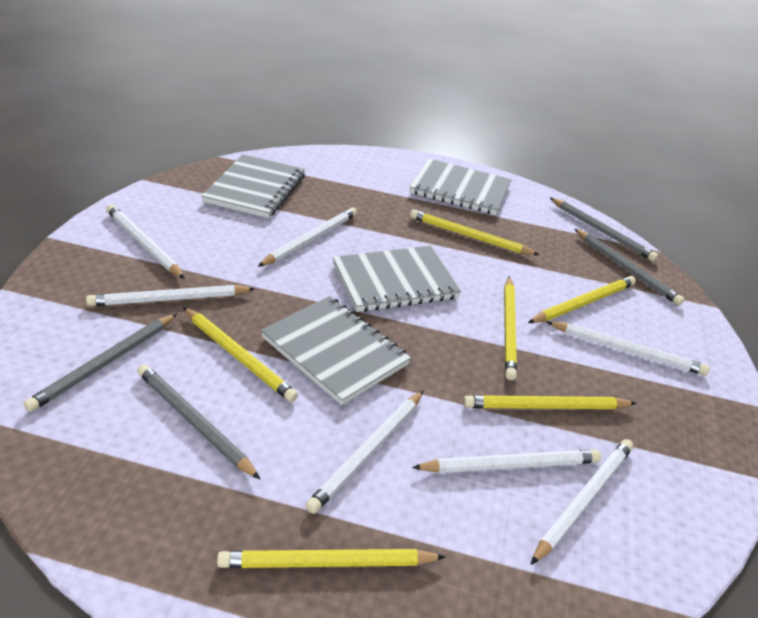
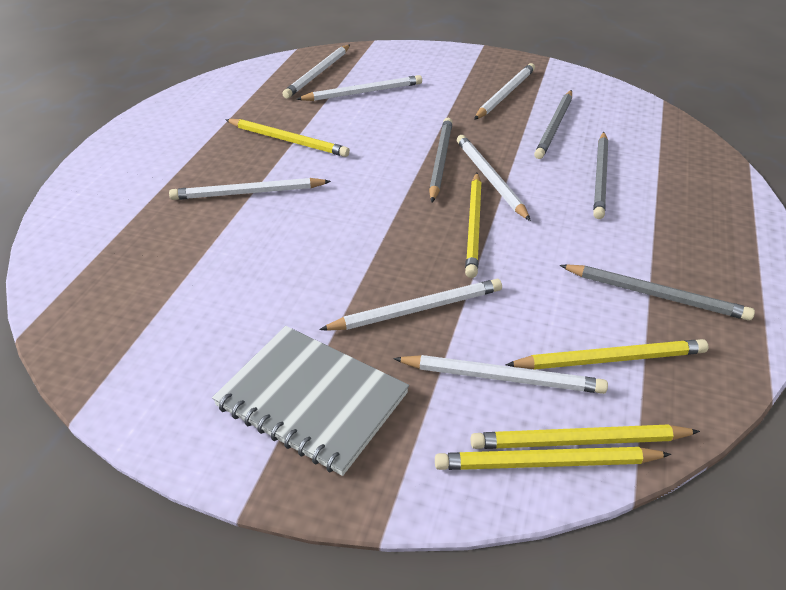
grey notebook: 4 -> 1
yellow pencil: 6 -> 5

